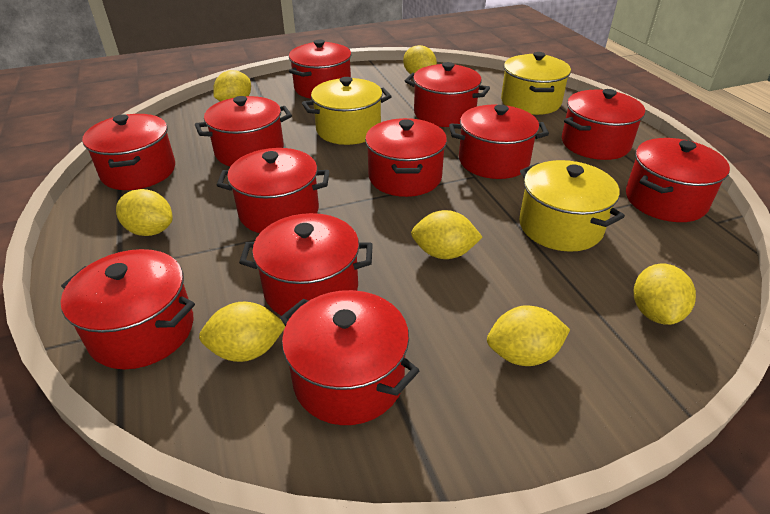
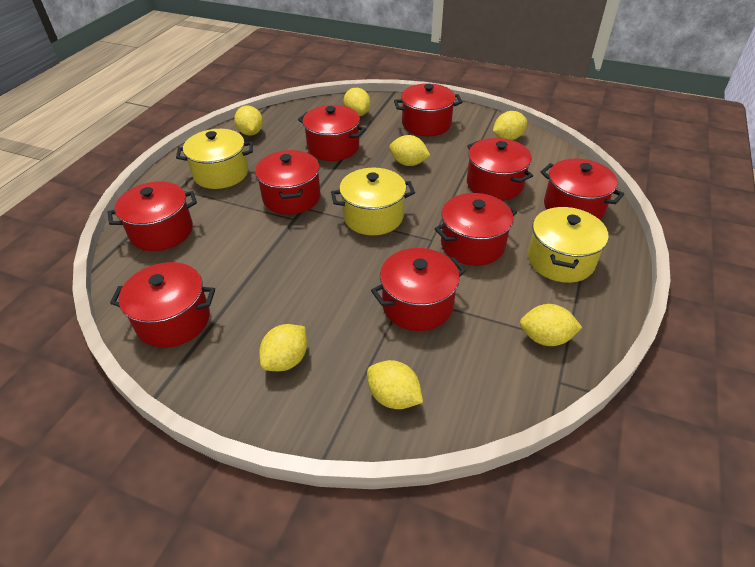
red pot: 12 -> 9

